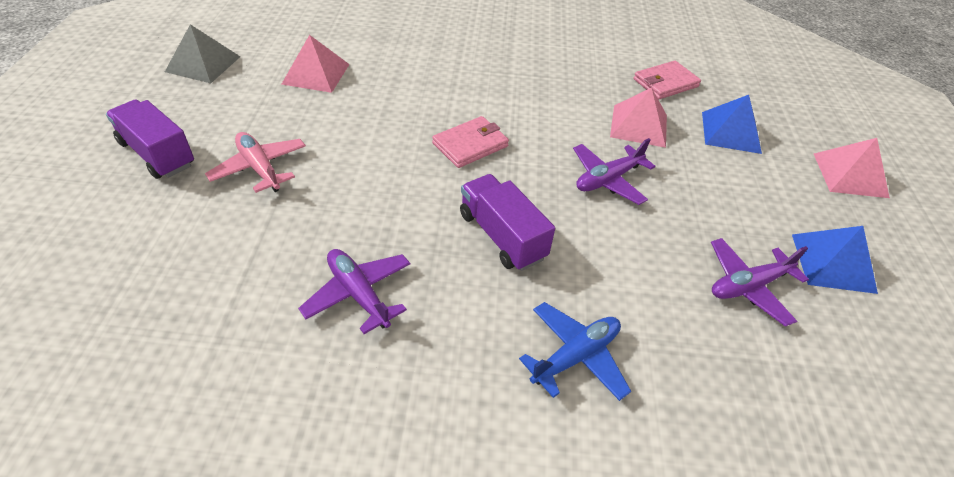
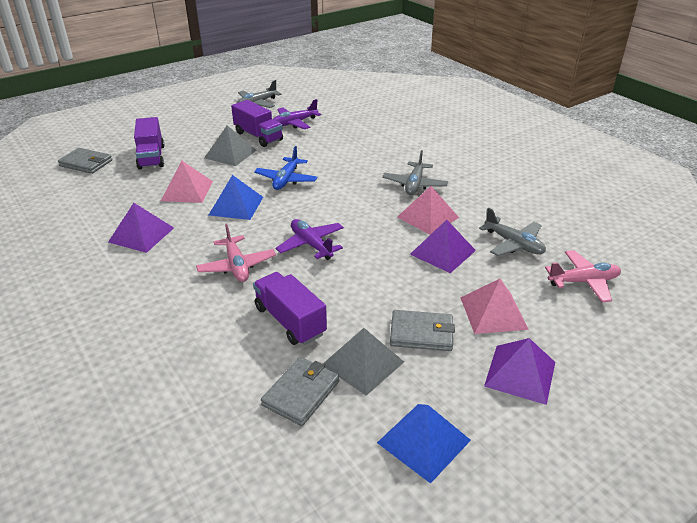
grey plane: 0 -> 3
grey pyramid: 1 -> 2
grey wallet: 0 -> 3
pink plane: 1 -> 2
pink wallet: 2 -> 0
purple plane: 3 -> 2
purple pyramid: 0 -> 3
purple truck: 2 -> 3

